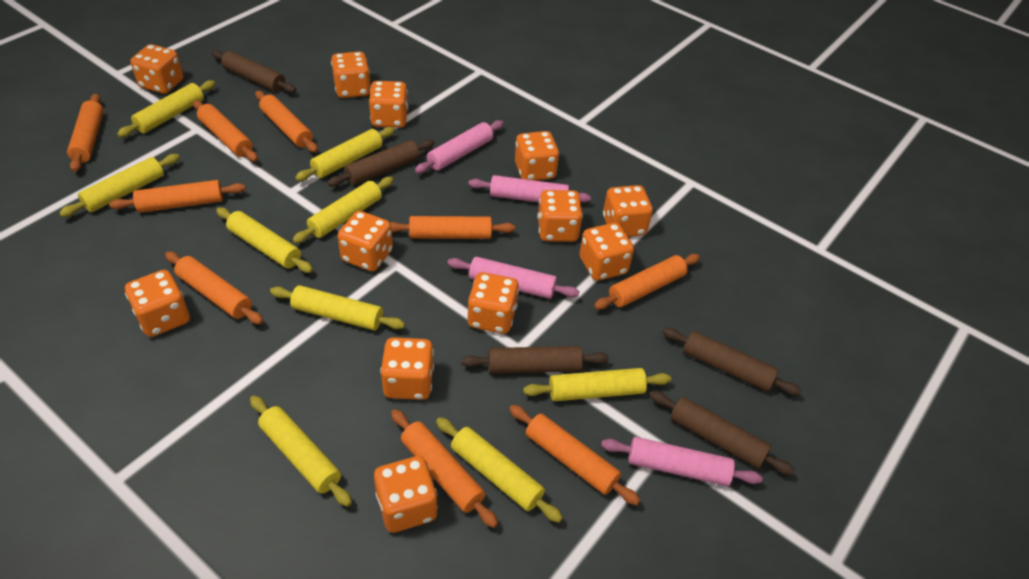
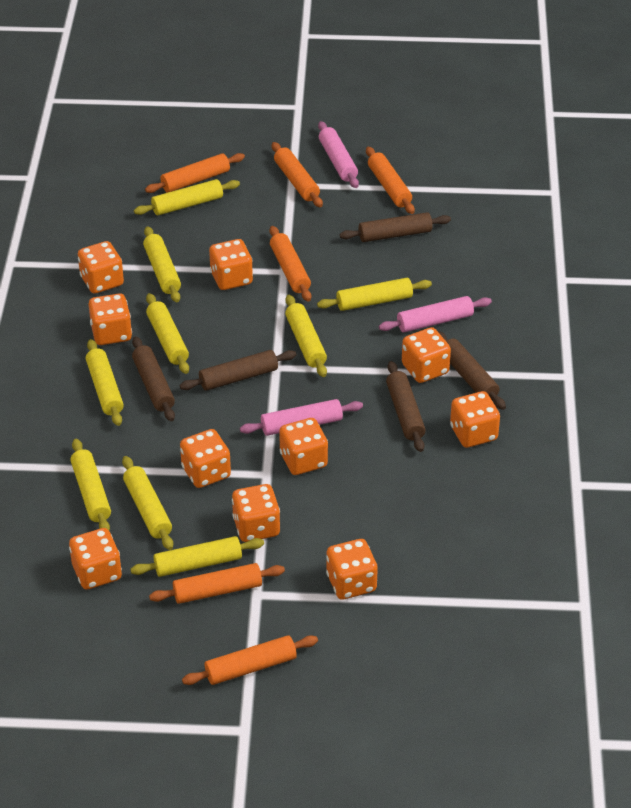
orange dice: 12 -> 10
orange rolling pin: 9 -> 6
pink rolling pin: 4 -> 3

